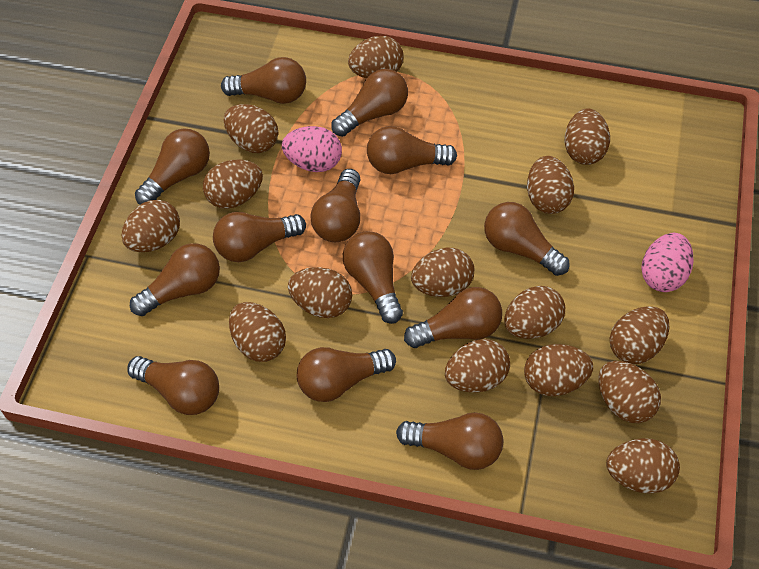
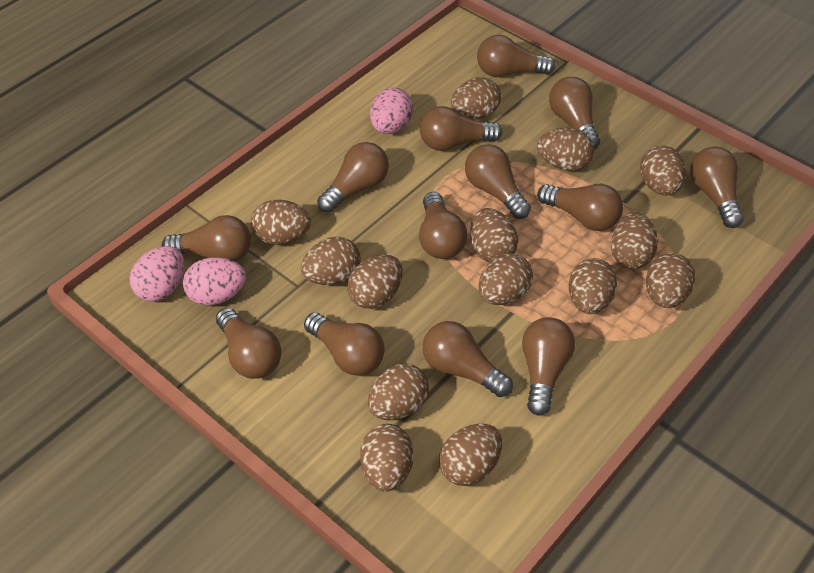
brown egg: 15 -> 14
pink egg: 2 -> 3

